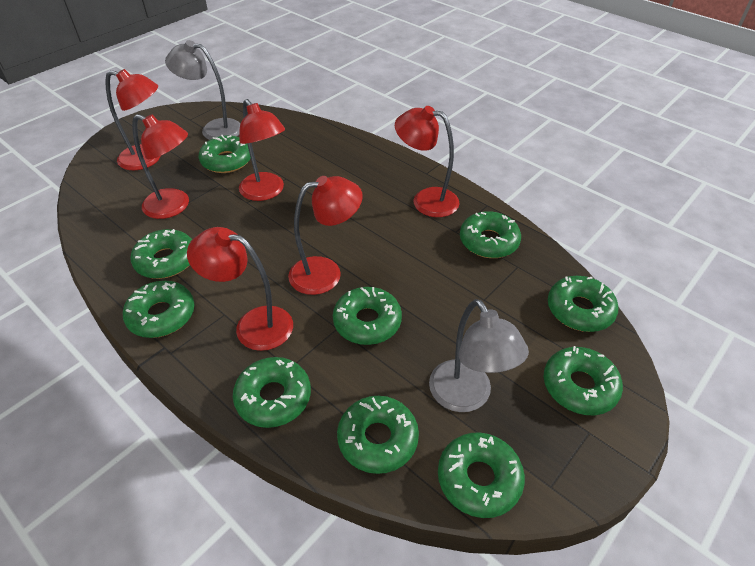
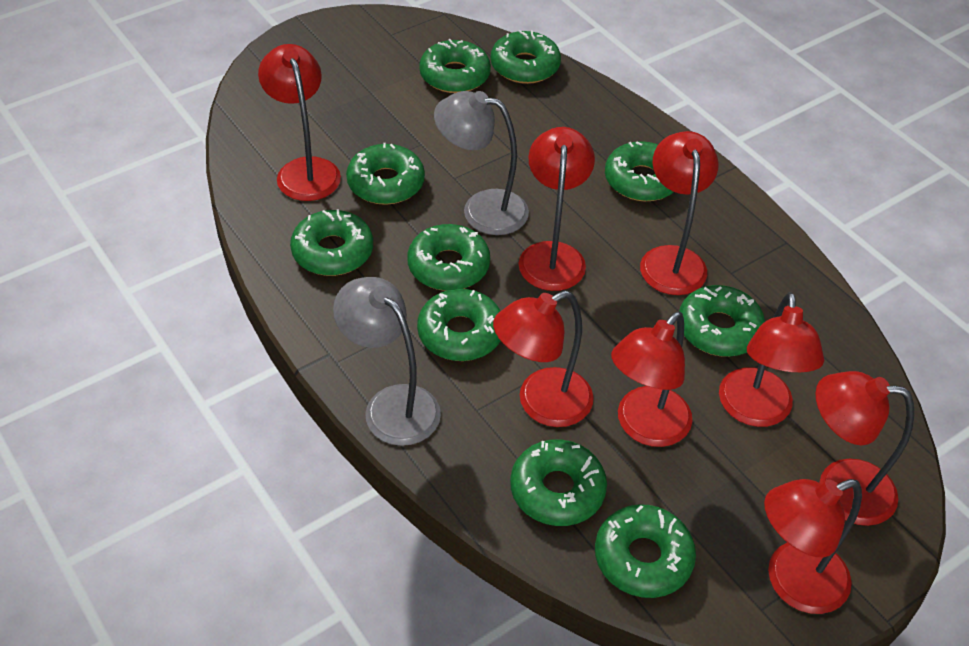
red lamp: 6 -> 8

